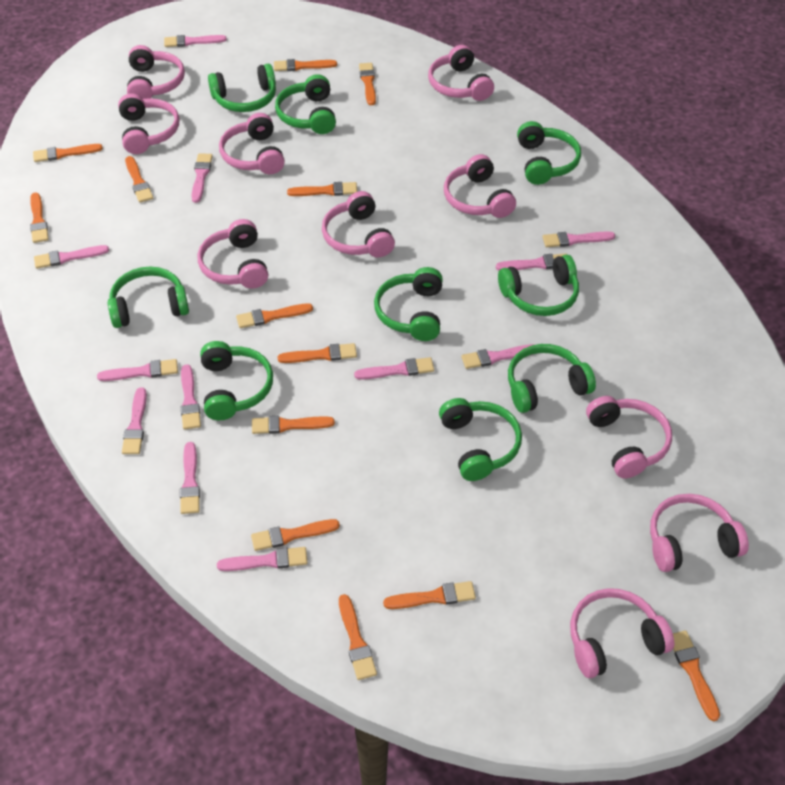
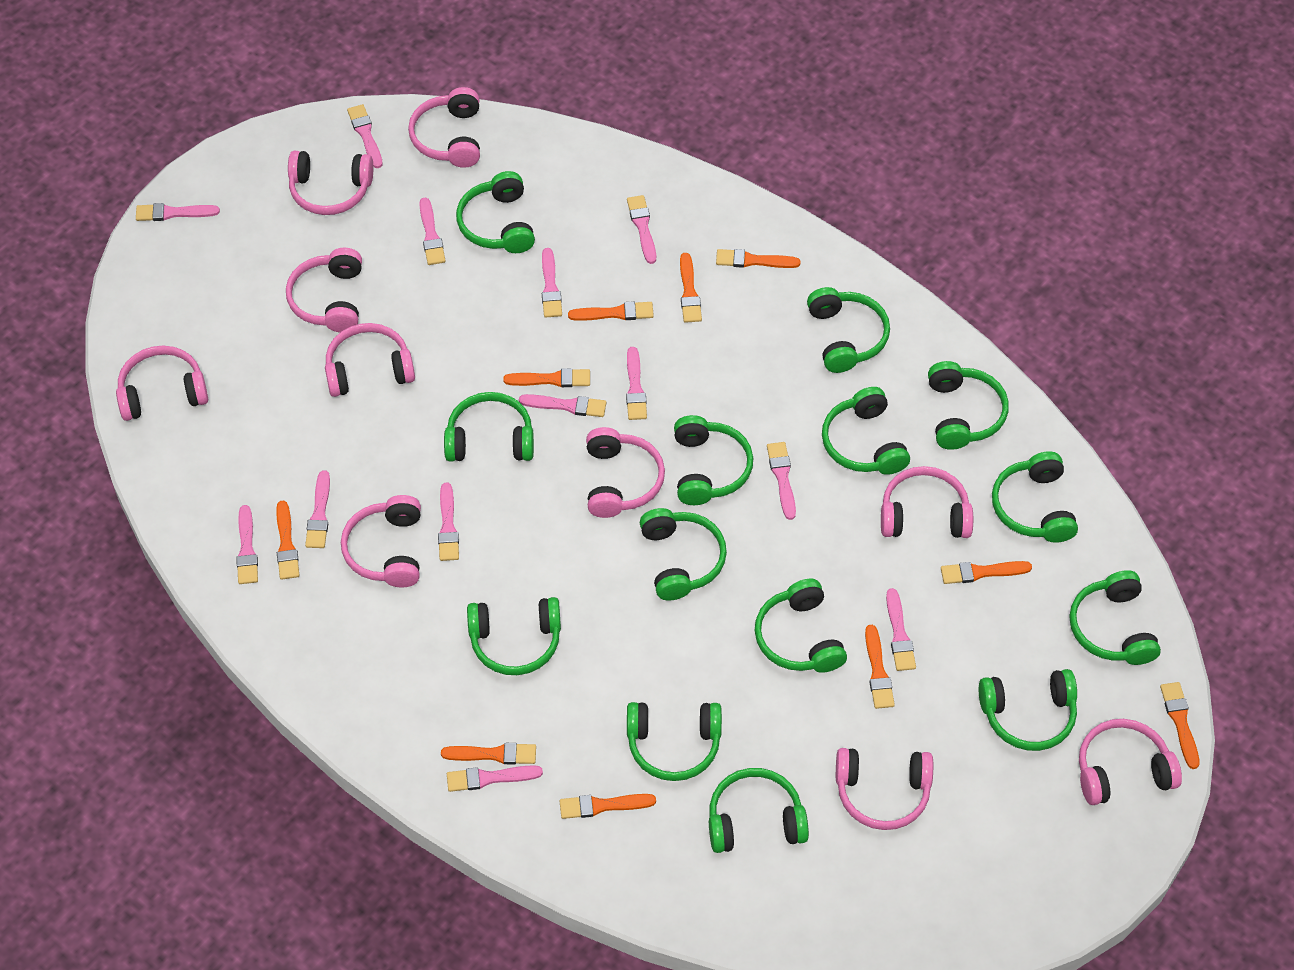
green headphones: 9 -> 14
orange brush: 13 -> 10
pink brush: 12 -> 13

